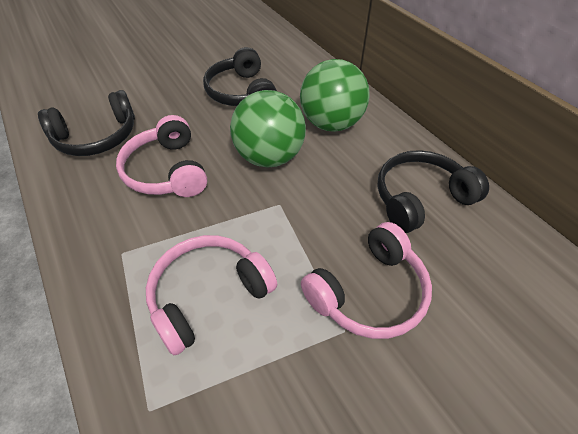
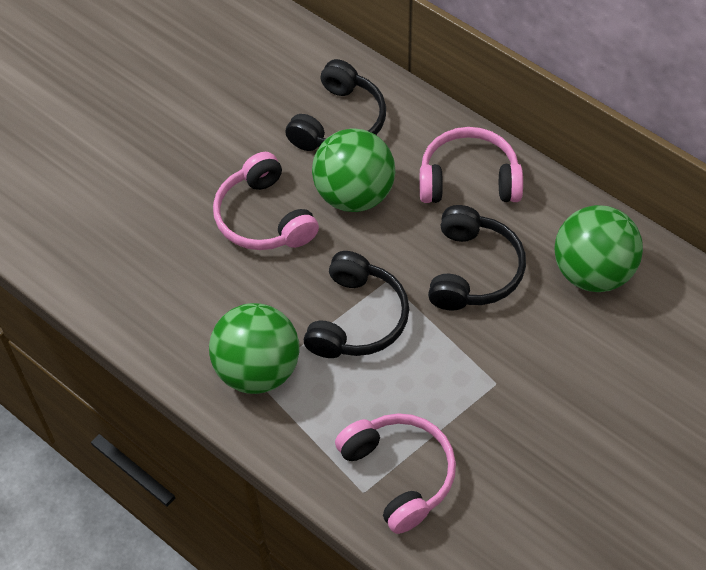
green ball: 2 -> 3

